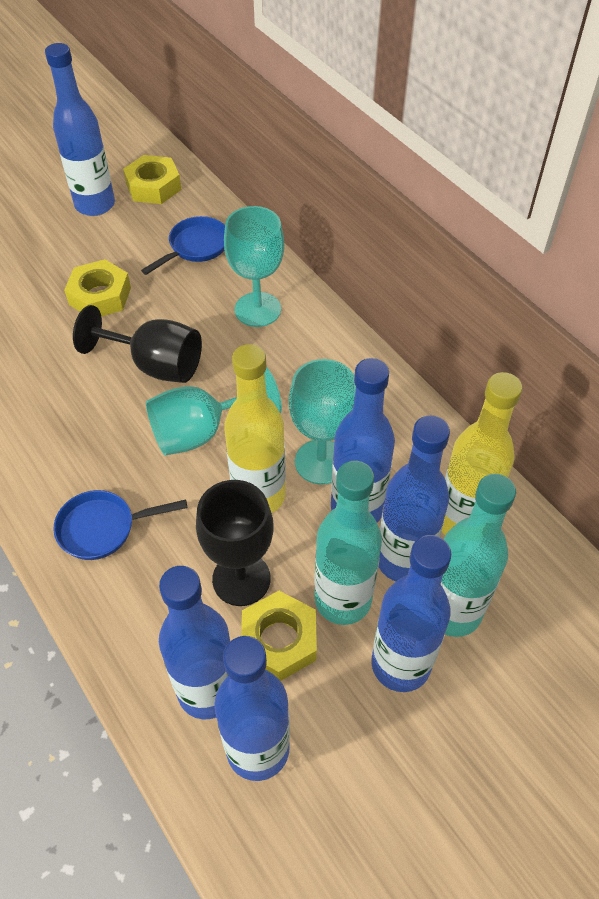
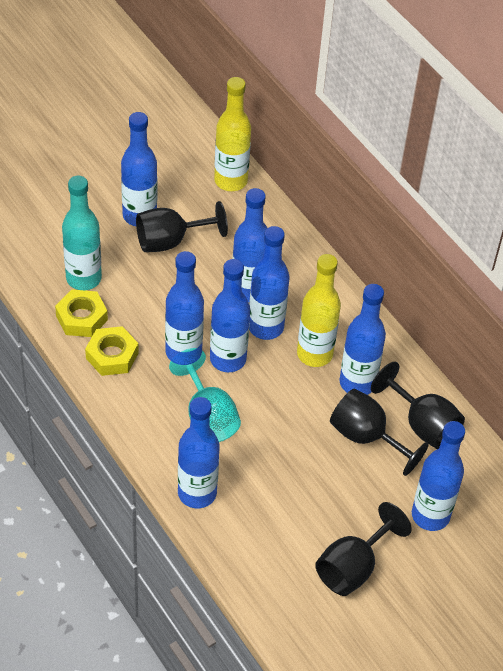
black goblet: 2 -> 4
blue bottle: 6 -> 8
blue pan: 2 -> 0
turquoise bottle: 2 -> 1
turquoise goblet: 3 -> 1
yellow nut: 3 -> 2

